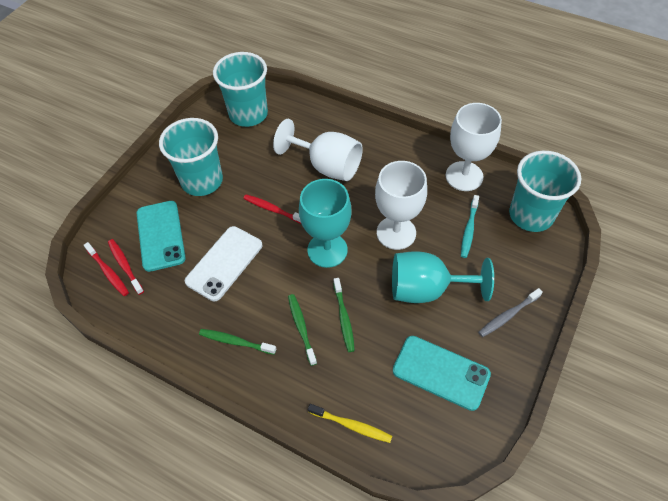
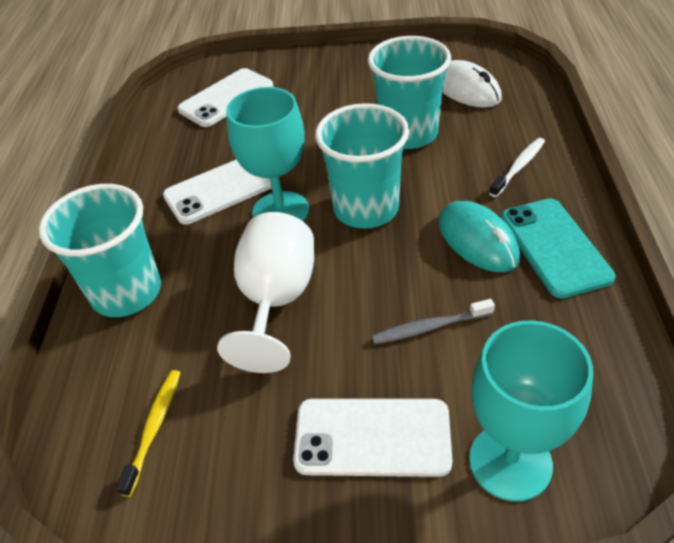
green toothbrush: 3 -> 0
red toothbrush: 3 -> 0
turquoise mouse: 0 -> 1
turquoise phone: 2 -> 1
turquoise toothbrush: 1 -> 0
white goblet: 3 -> 1
white mouse: 0 -> 1
white phone: 1 -> 3
white toothbrush: 0 -> 1

